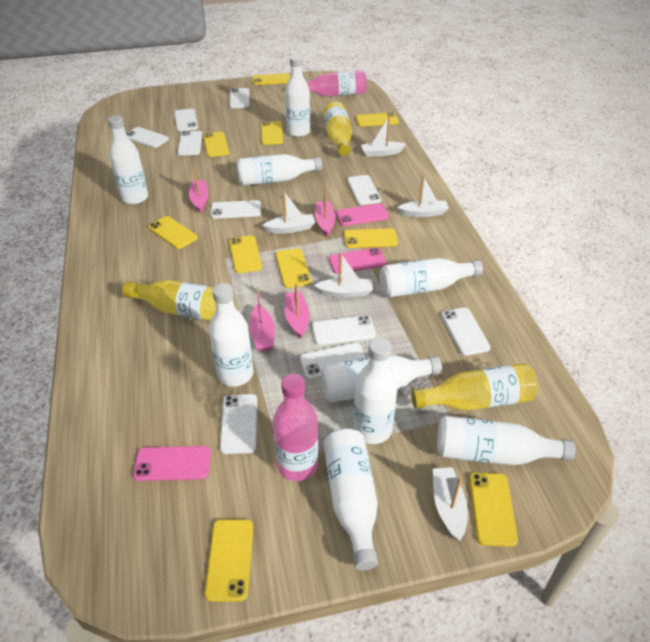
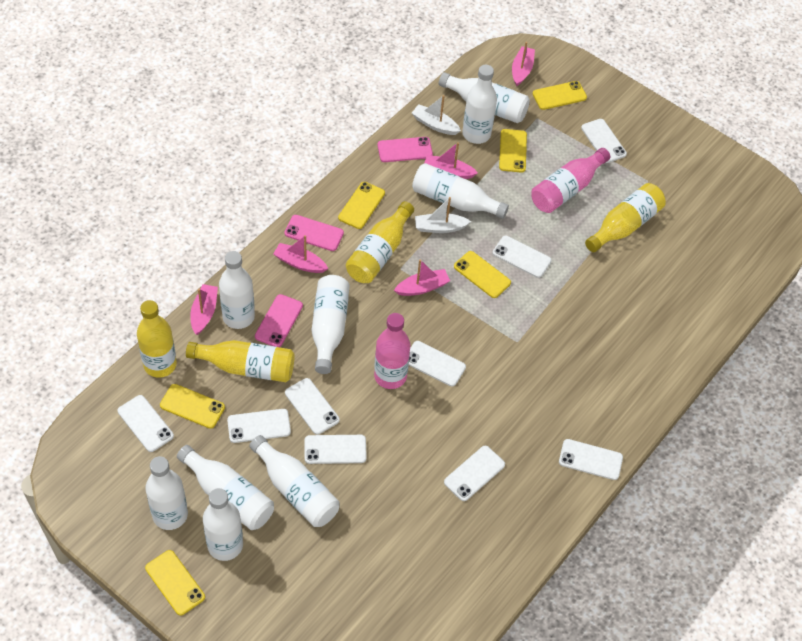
pink boat: 4 -> 5
white boat: 5 -> 2
white phone: 10 -> 9
yellow bottle: 3 -> 4
yellow phone: 10 -> 6

